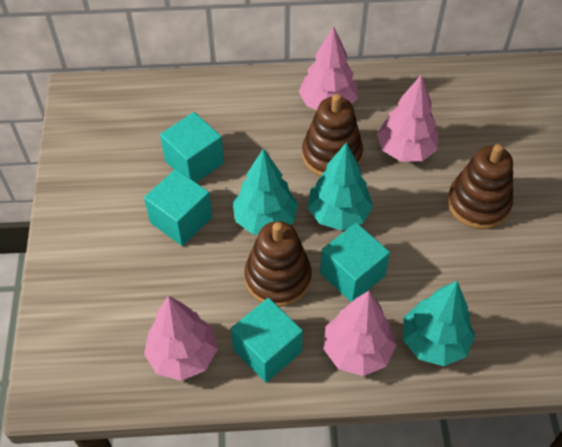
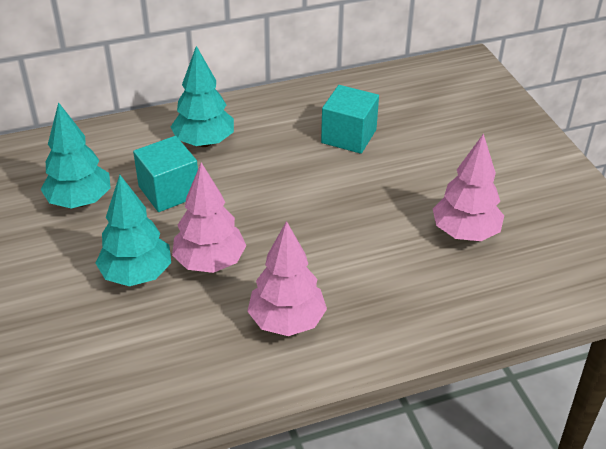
brown stacking toy: 3 -> 0
pink tree: 4 -> 3
turquoise cube: 4 -> 2

